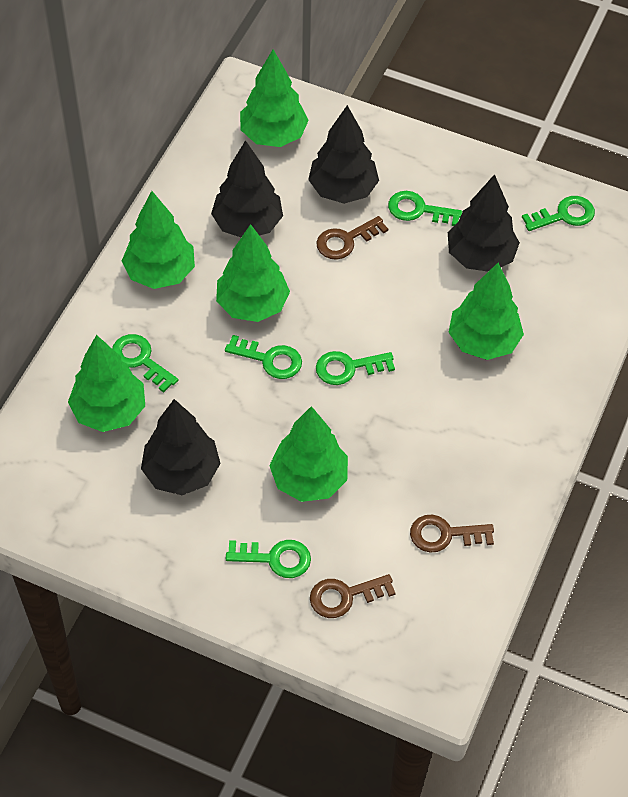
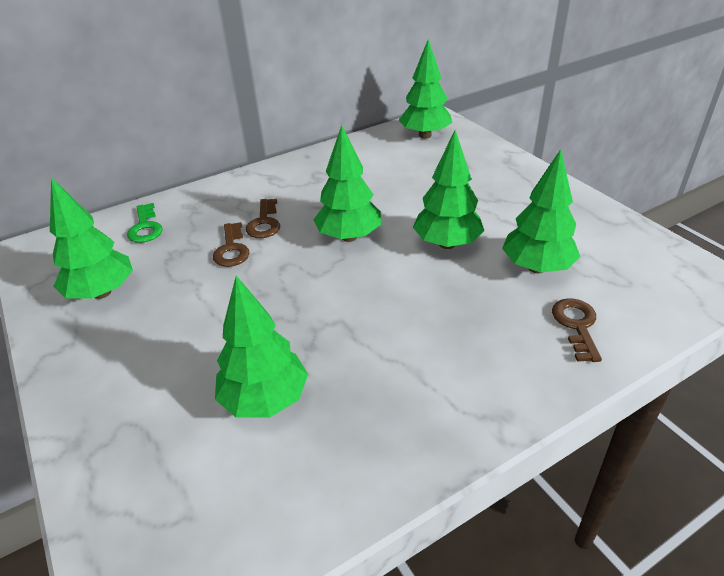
black tree: 4 -> 0
green key: 6 -> 1

